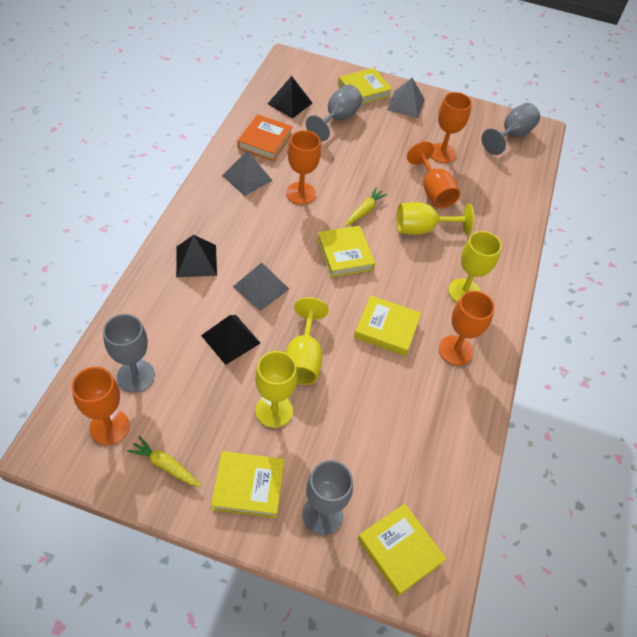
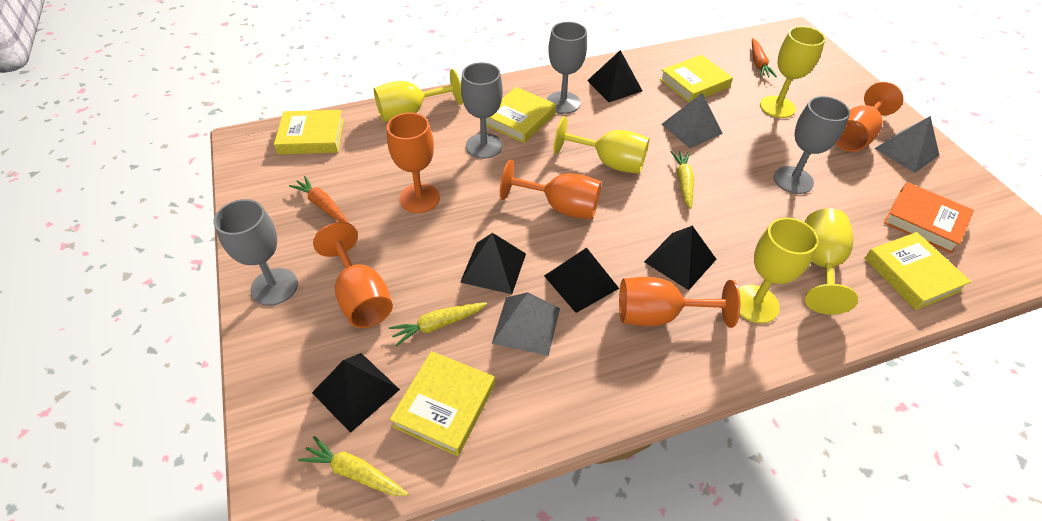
black pyramid: 3 -> 5
orange carrot: 0 -> 2
yellow carrot: 2 -> 3
yellow goblet: 4 -> 5

